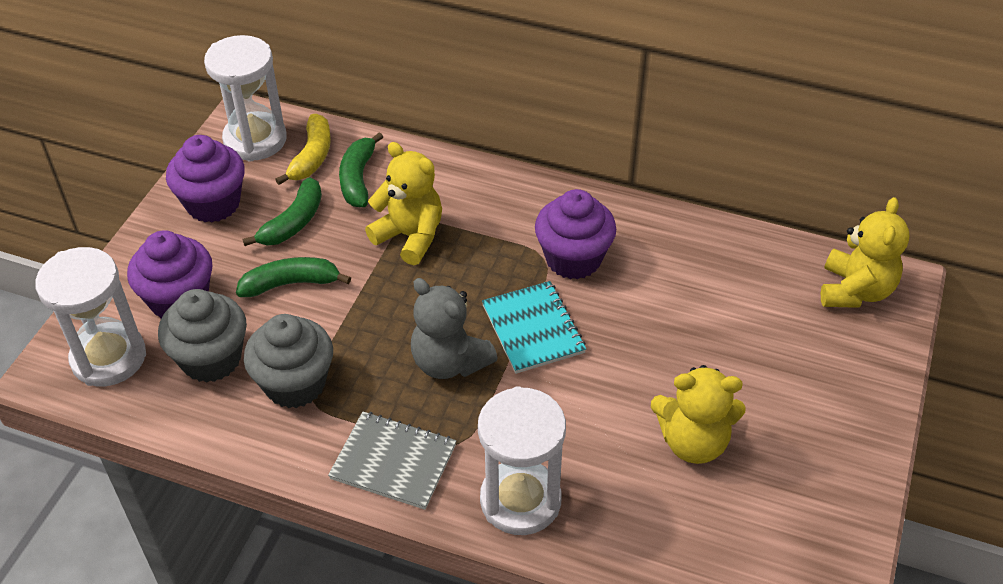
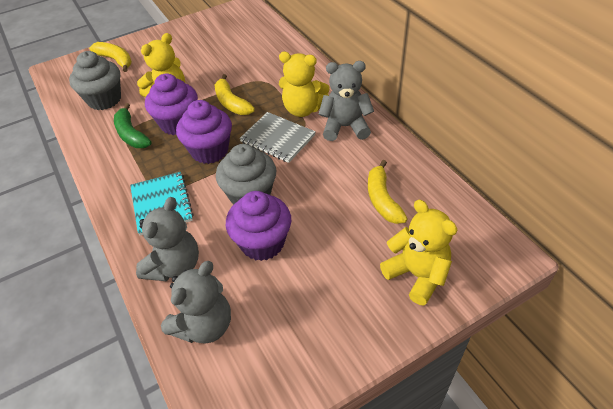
green banana: 3 -> 1
grey teddy bear: 1 -> 3
white hourglass: 3 -> 0
yellow banana: 1 -> 3

